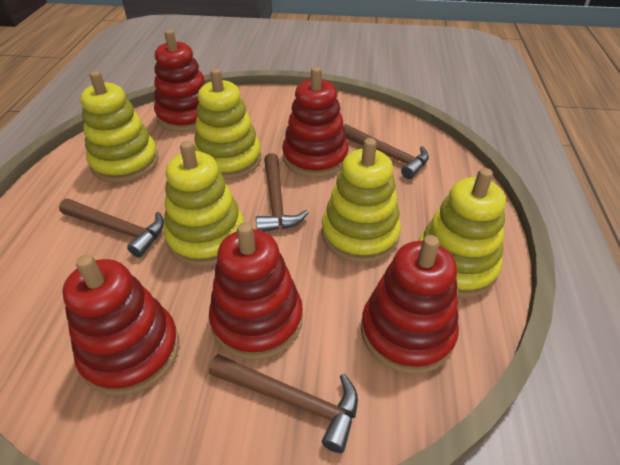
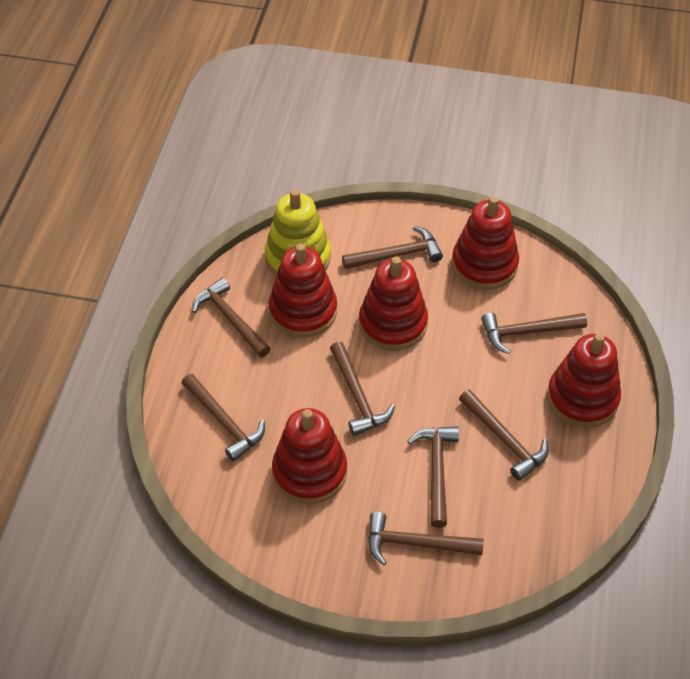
brown hammer: 4 -> 8
yellow stacking toy: 5 -> 1

